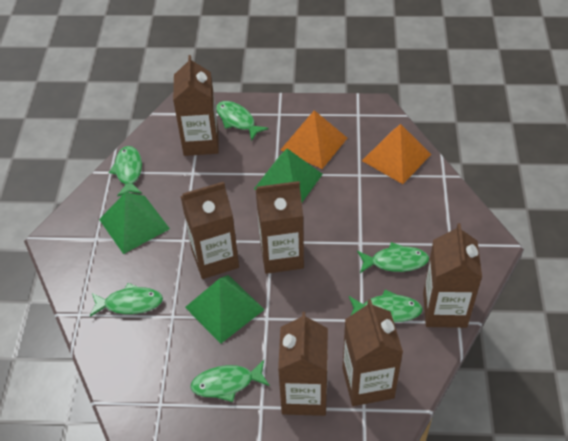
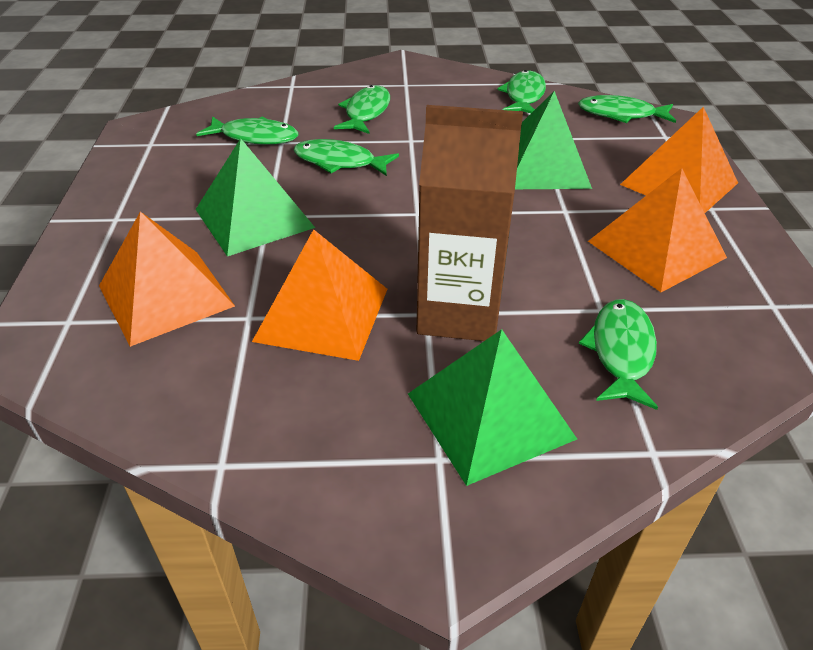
brown carton: 6 -> 1
orange pyramid: 2 -> 4

